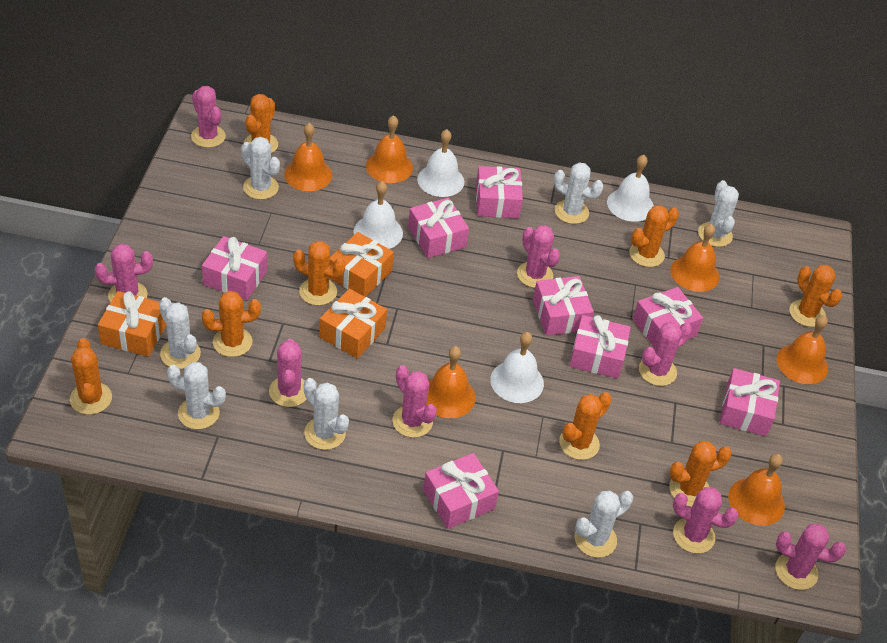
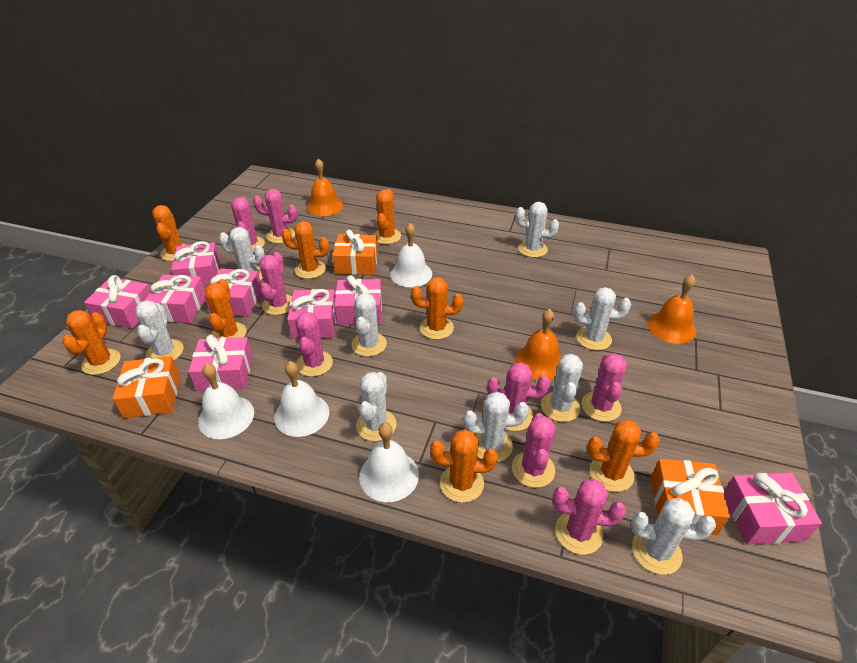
orange bell: 6 -> 3
white cactus: 7 -> 9

